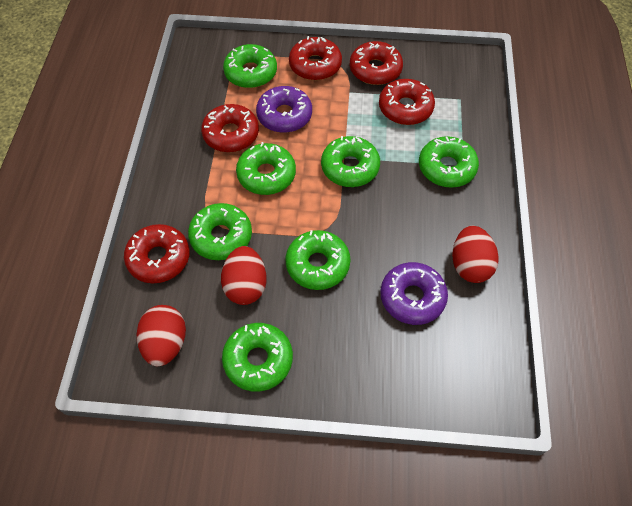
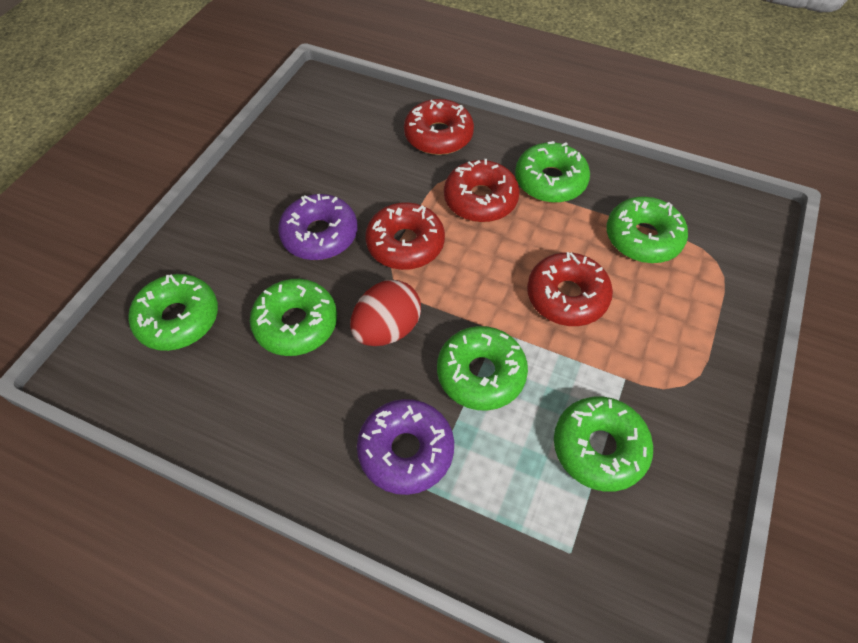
green donut: 7 -> 6
red donut: 5 -> 4
red egg: 3 -> 1

